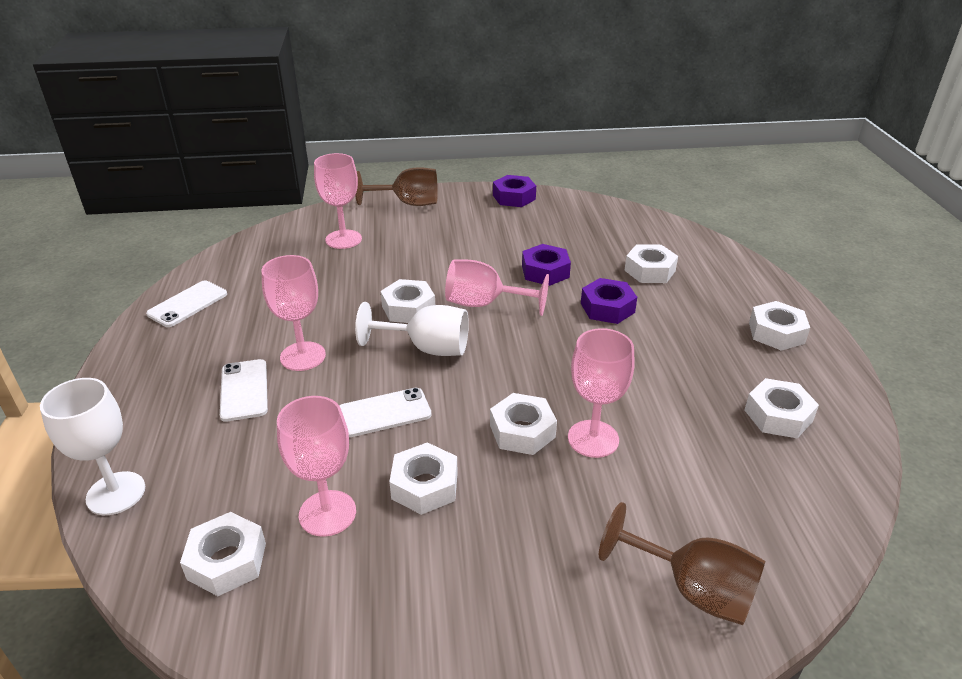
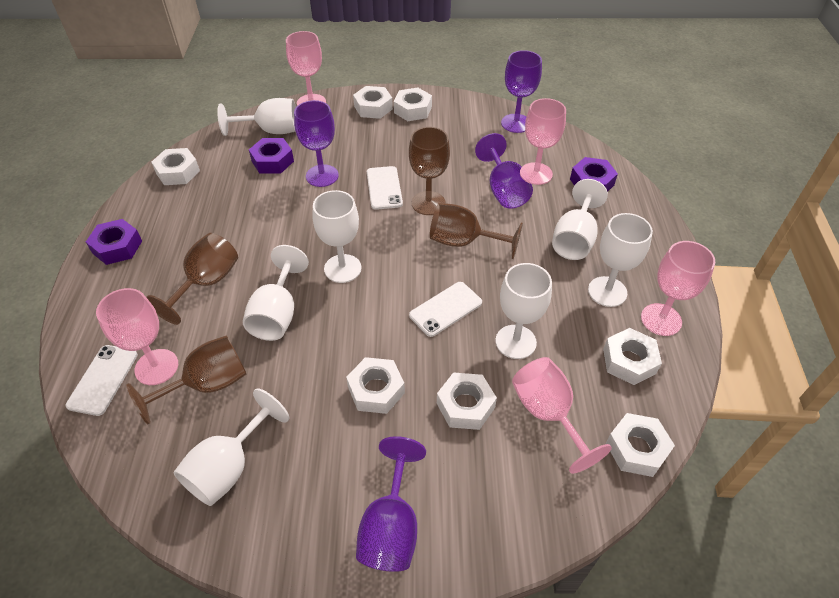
brown goblet: 2 -> 4
purple goblet: 0 -> 4
white goblet: 2 -> 7

